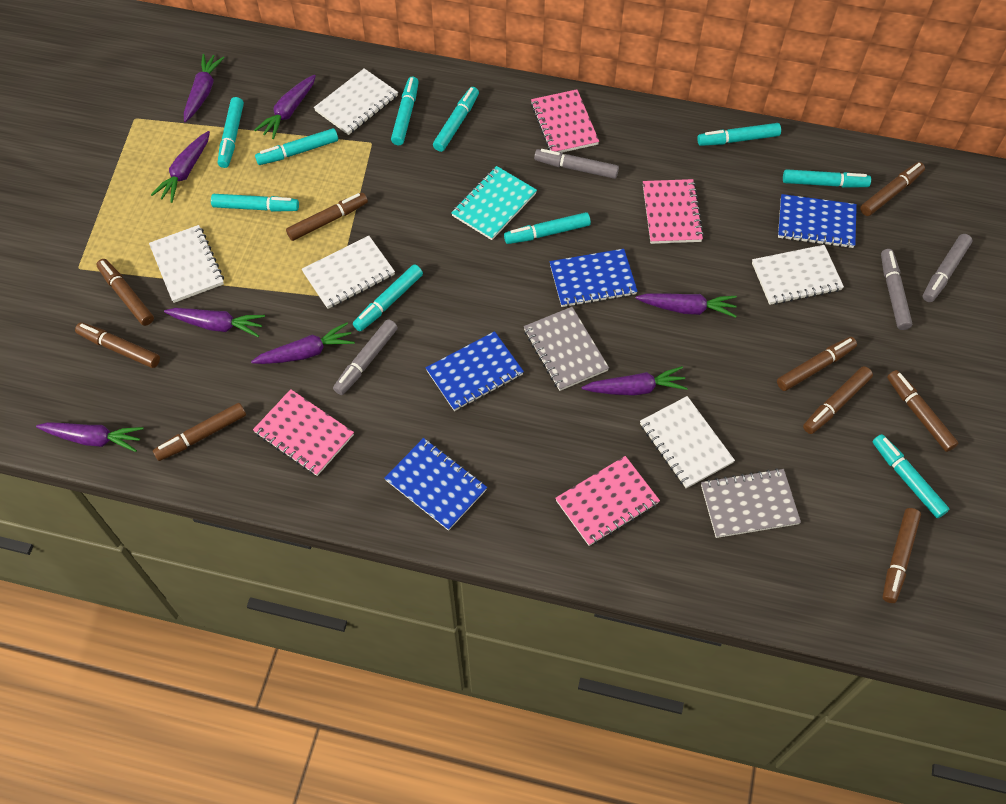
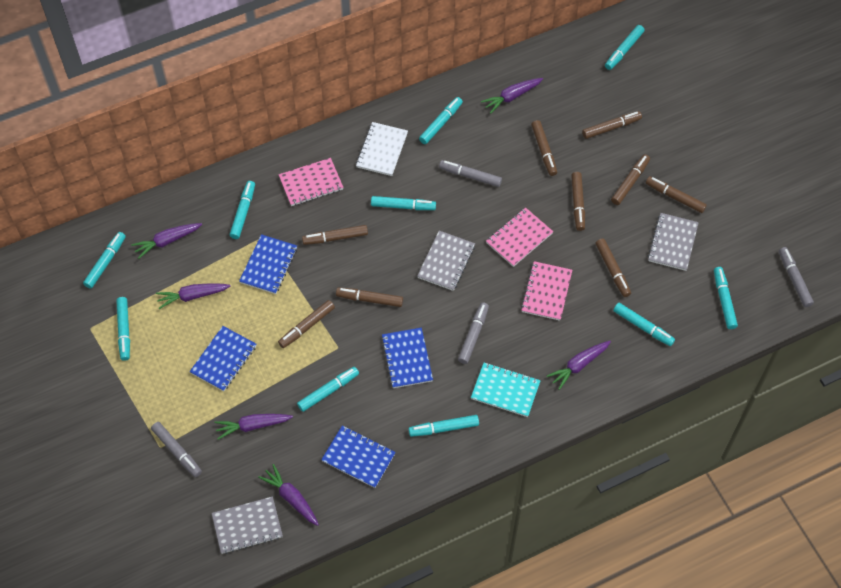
grey notebook: 2 -> 3
pink notebook: 4 -> 3
purple carrot: 8 -> 6
white notebook: 5 -> 1

